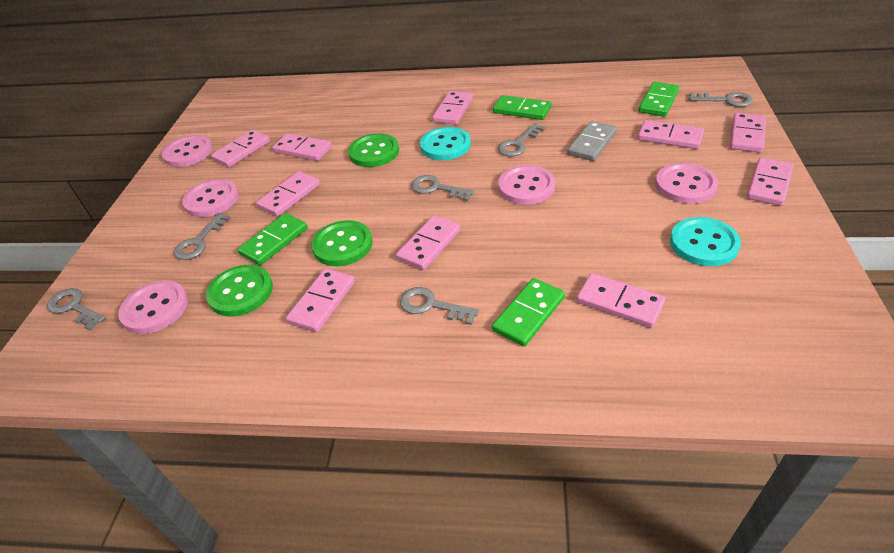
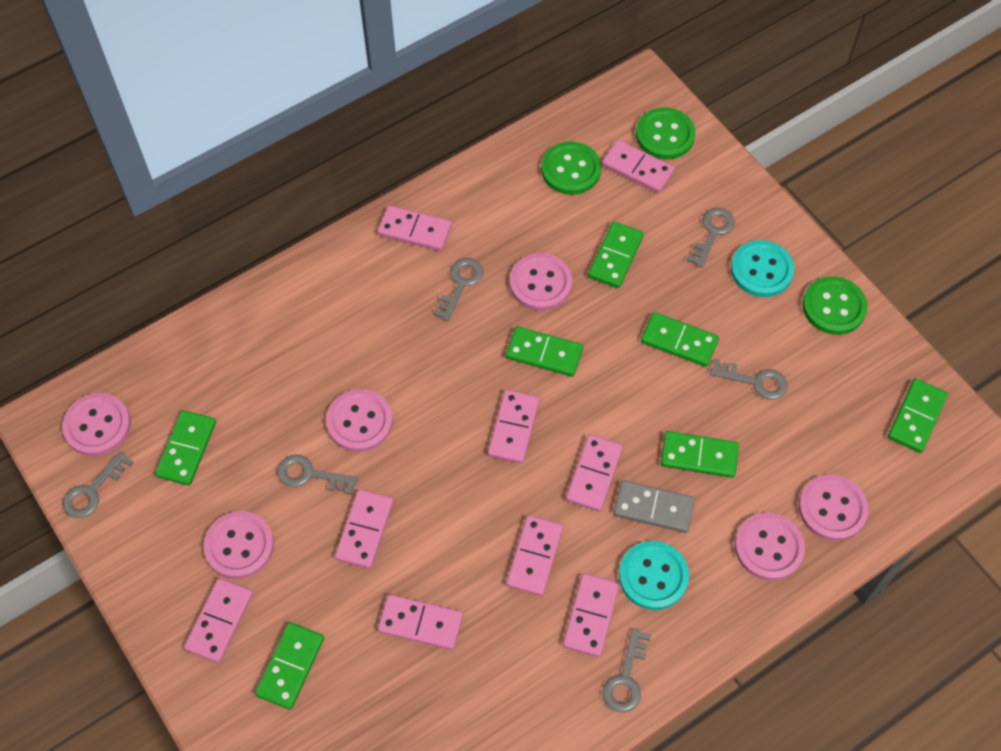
green domino: 4 -> 7
pink button: 5 -> 6
pink domino: 10 -> 9

